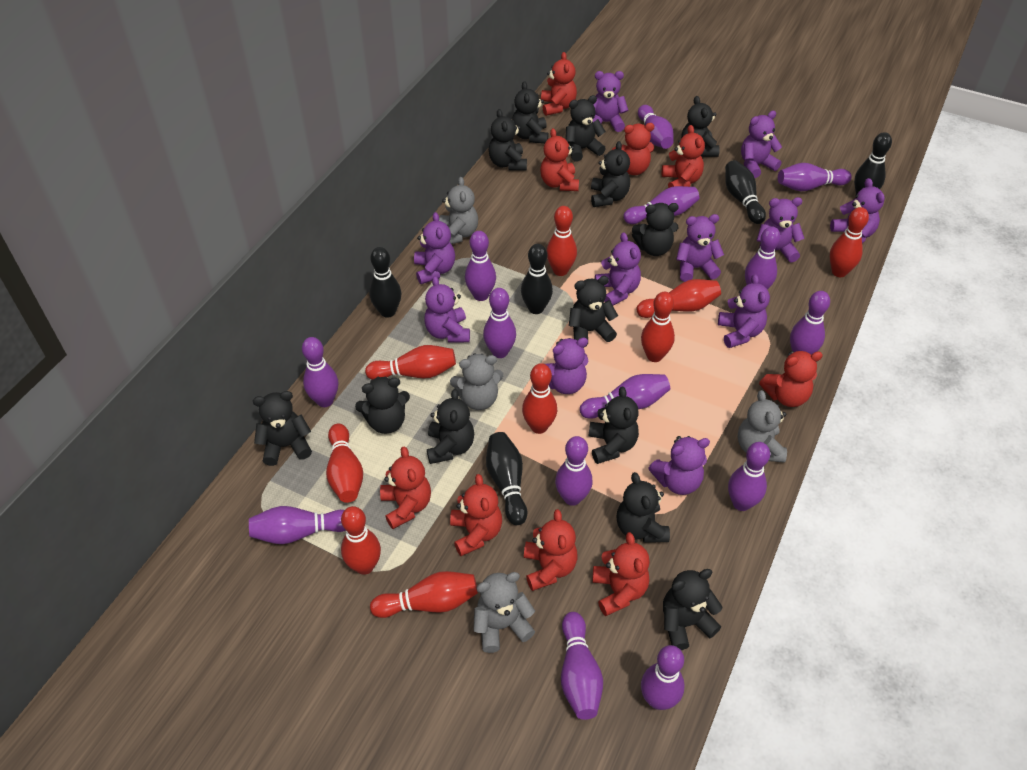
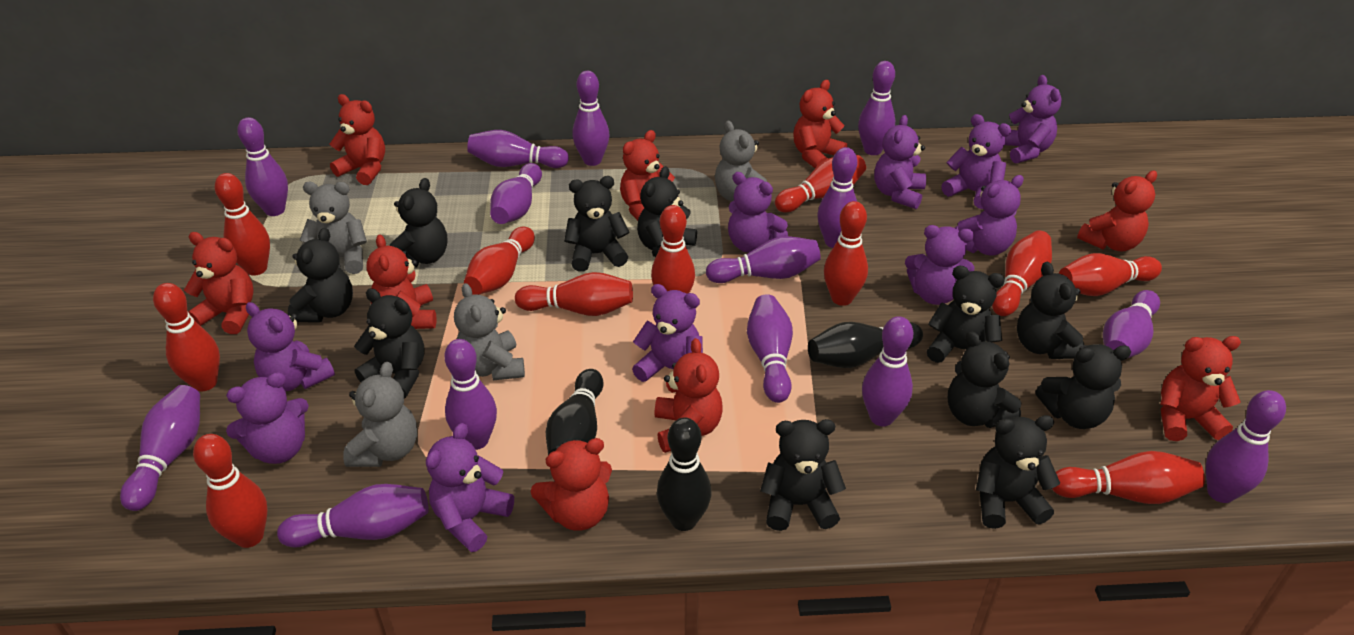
black bowling pin: 5 -> 3
black teddy bear: 13 -> 11
purple teddy bear: 11 -> 10
red bowling pin: 9 -> 11

